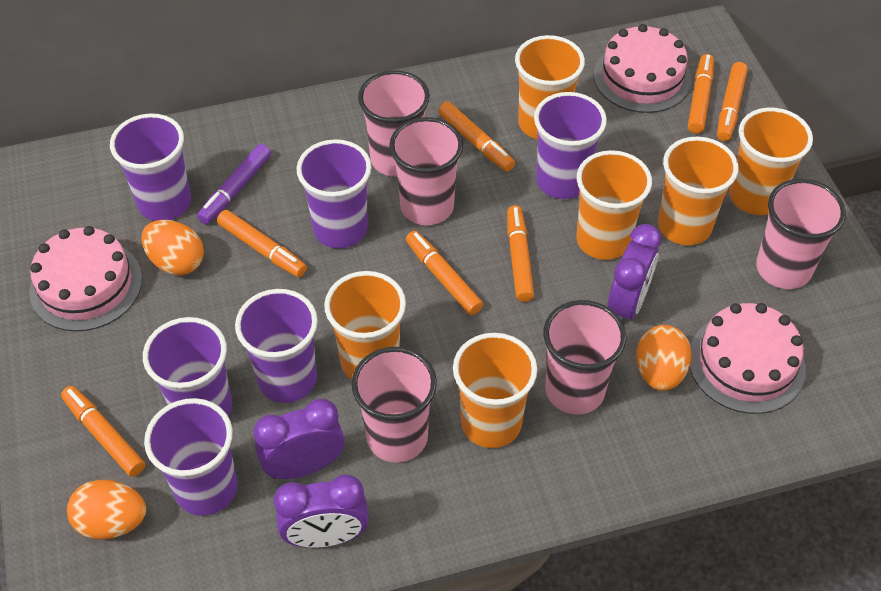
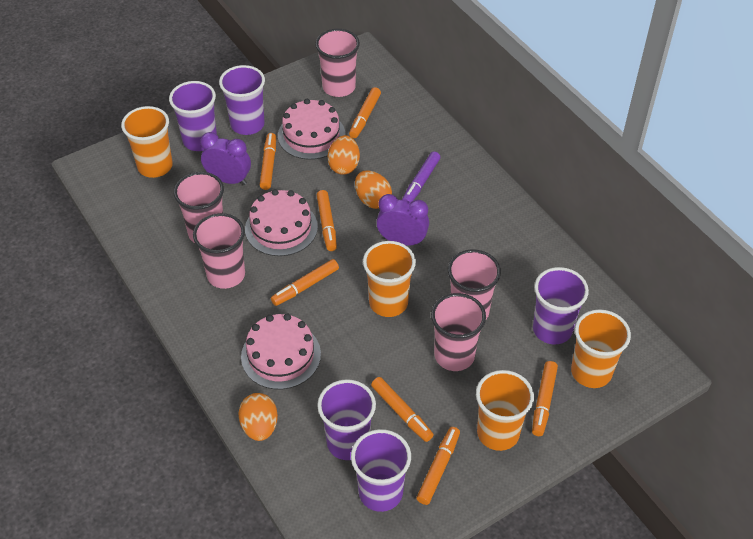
orange cup: 6 -> 4
purple clock: 3 -> 2
purple cup: 6 -> 5

